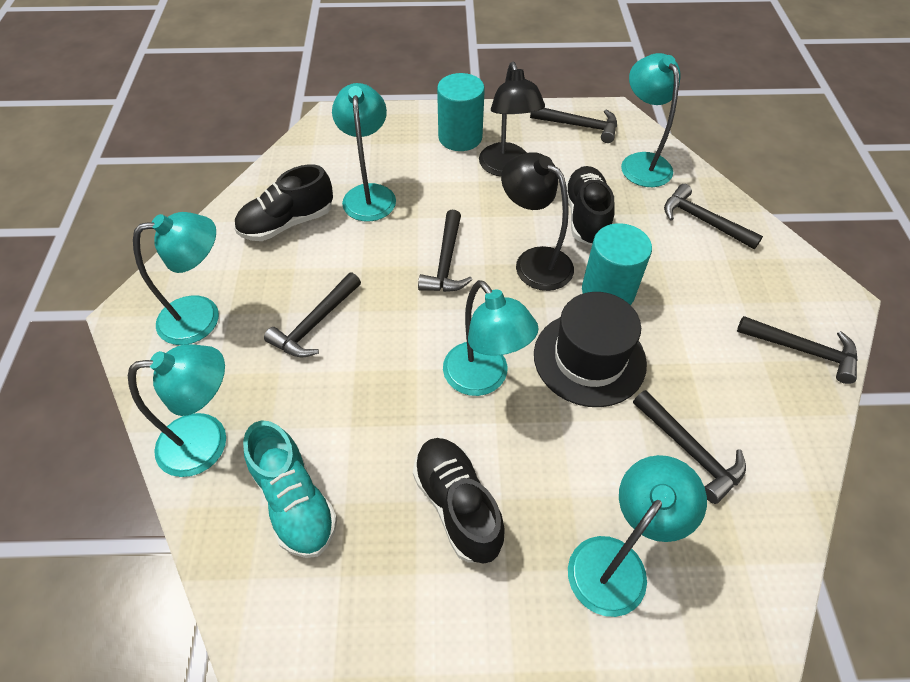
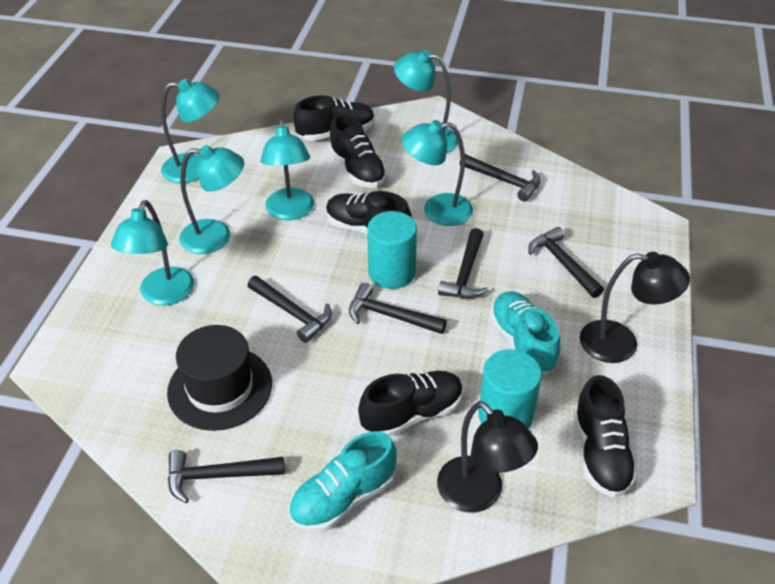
black shoe: 3 -> 5
turquoise shoe: 1 -> 2

